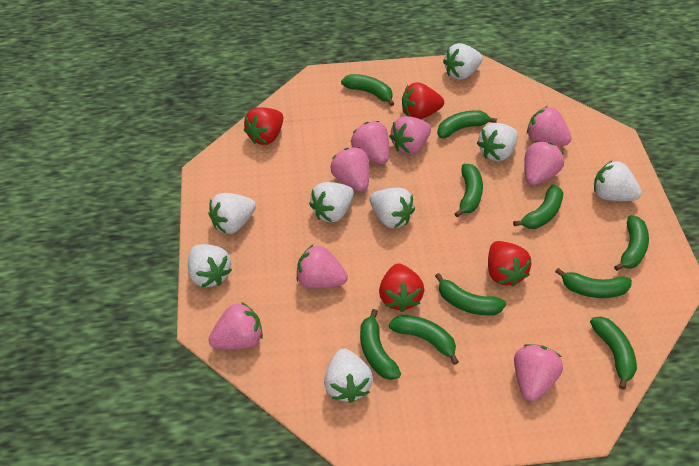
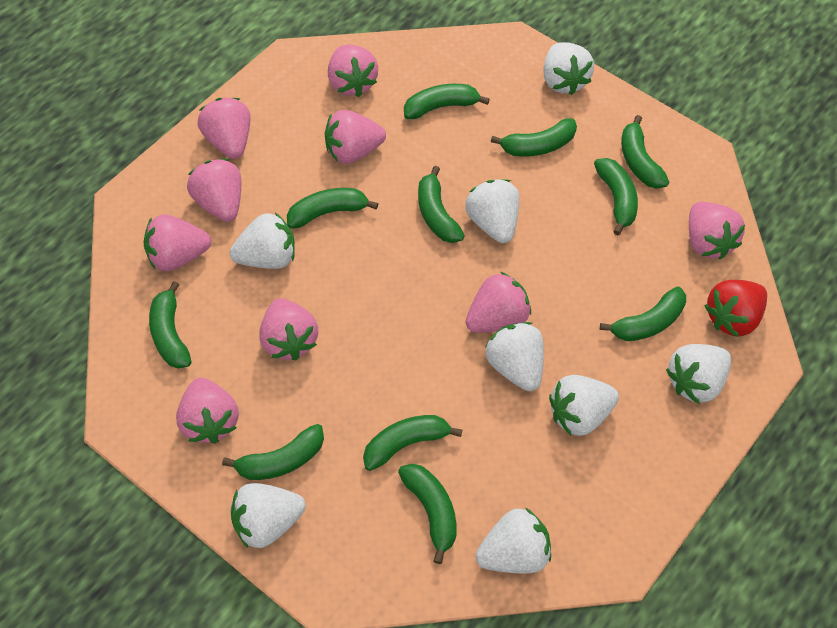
green banana: 10 -> 11
pink strawberry: 8 -> 9
red strawberry: 4 -> 1

